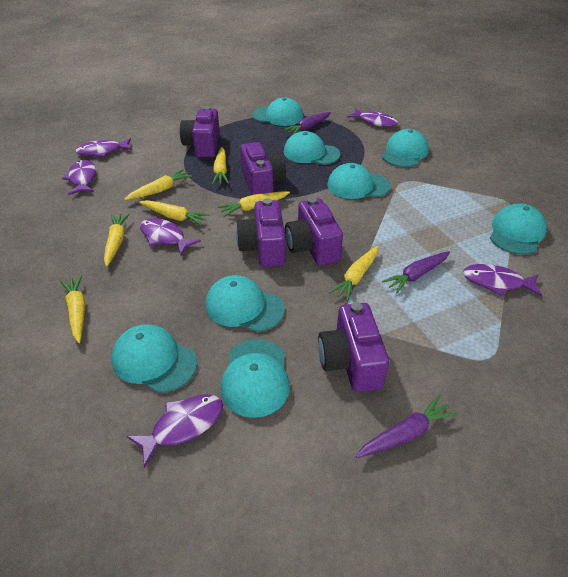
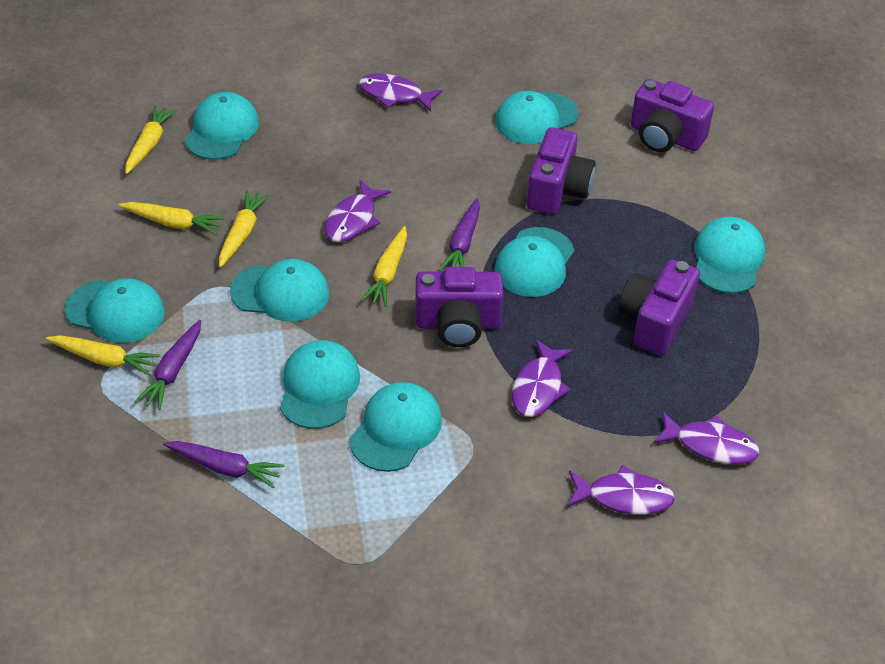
purple camera: 5 -> 4
purple fish: 6 -> 5
yellow carrot: 7 -> 5

